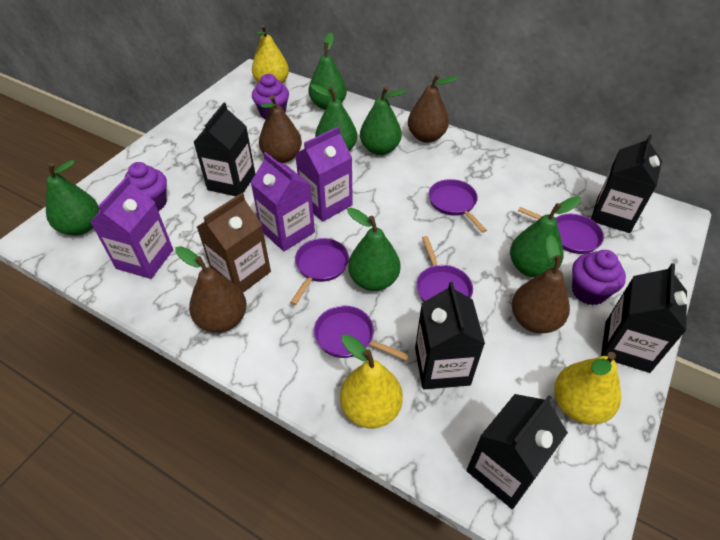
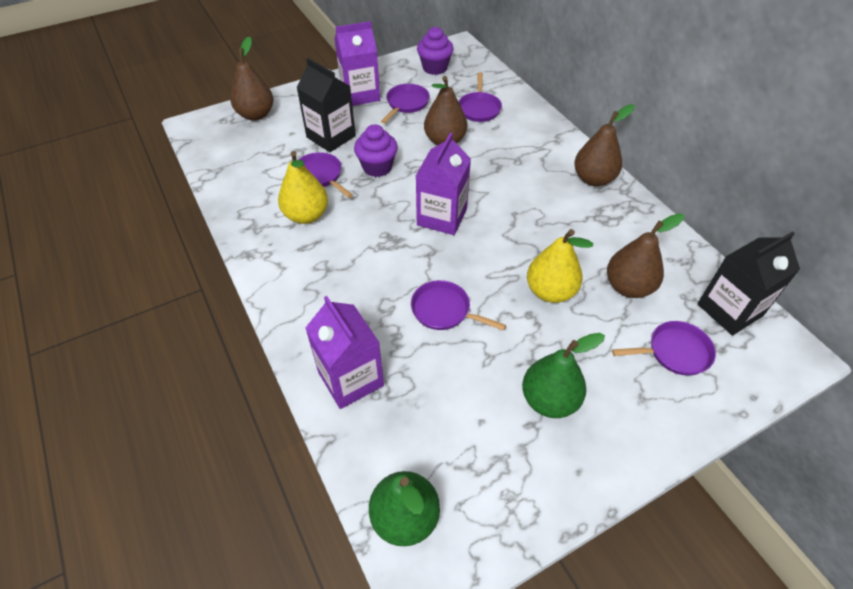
black carton: 5 -> 2
brown carton: 1 -> 0
green pear: 6 -> 2
purple cupcake: 3 -> 2
yellow pear: 3 -> 2

